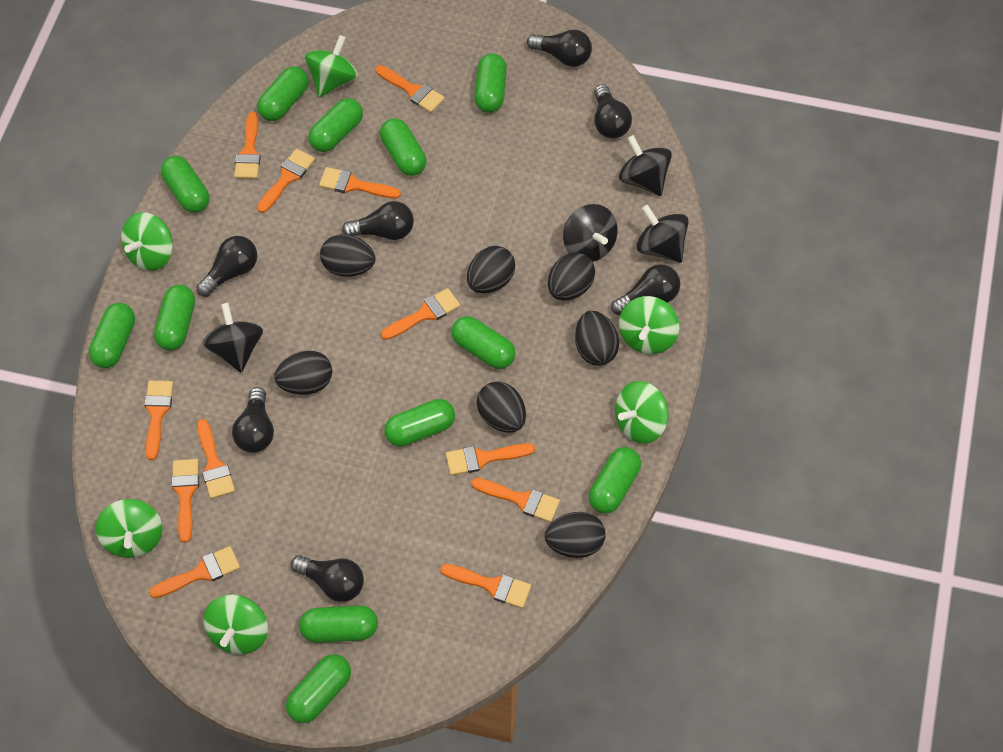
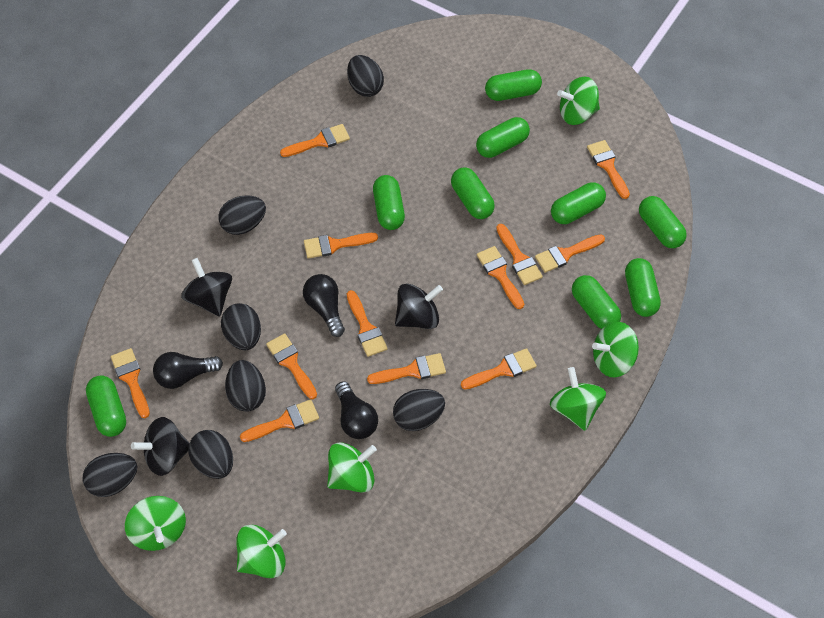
black light bulb: 7 -> 3
black spinning top: 4 -> 3
green capsule: 12 -> 9

